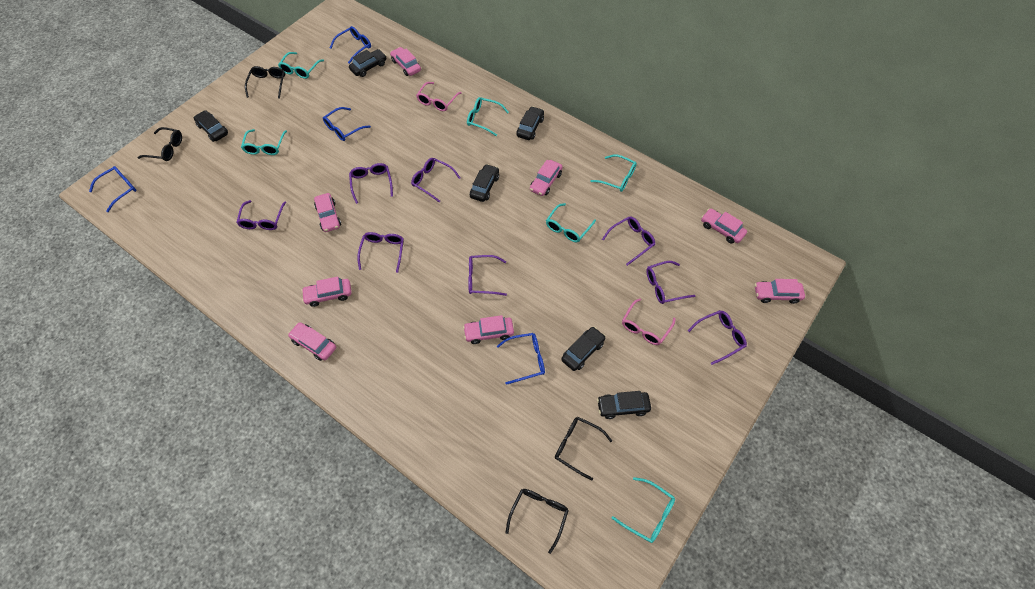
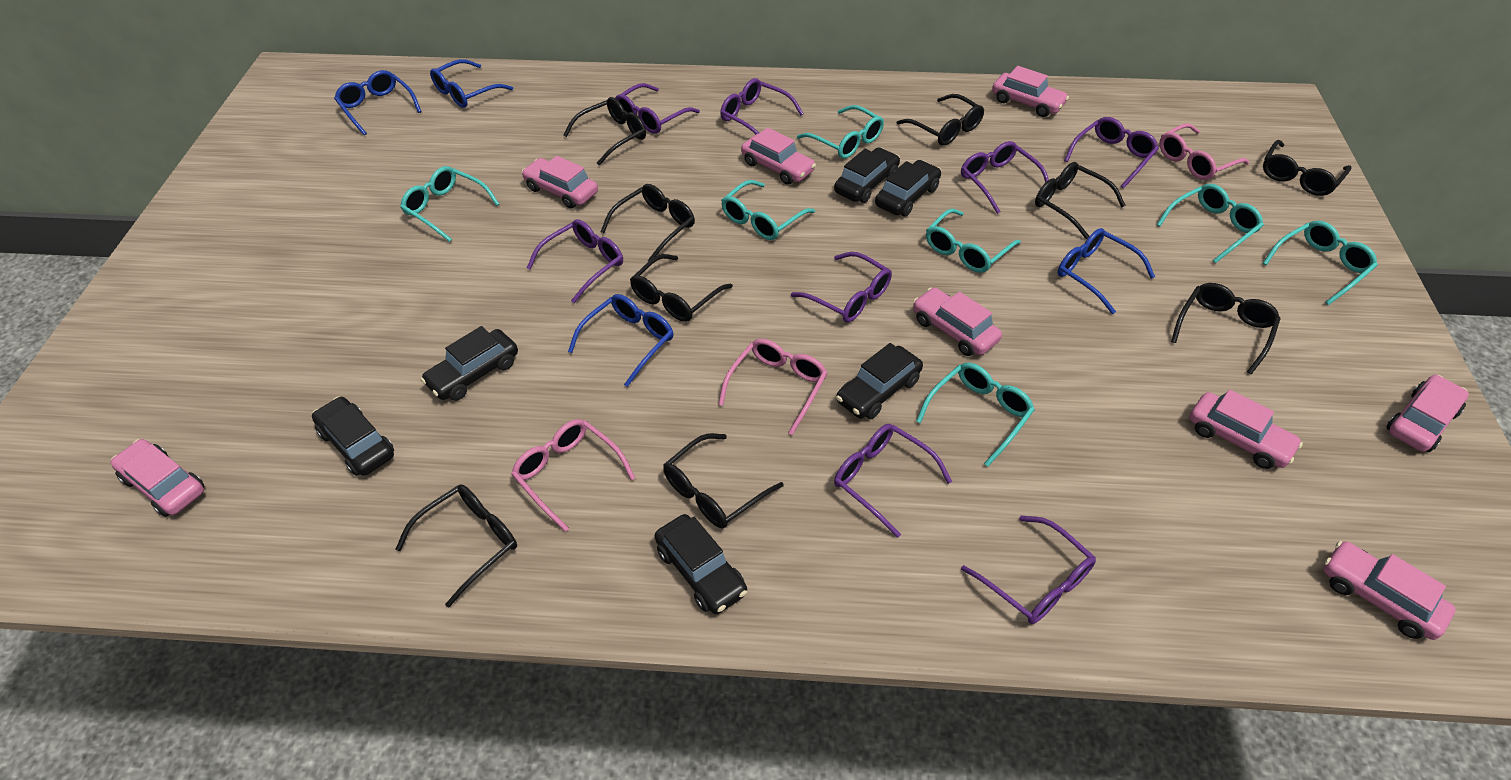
black glasses: 4 -> 9
pink glasses: 2 -> 3
turquoise glasses: 6 -> 7

